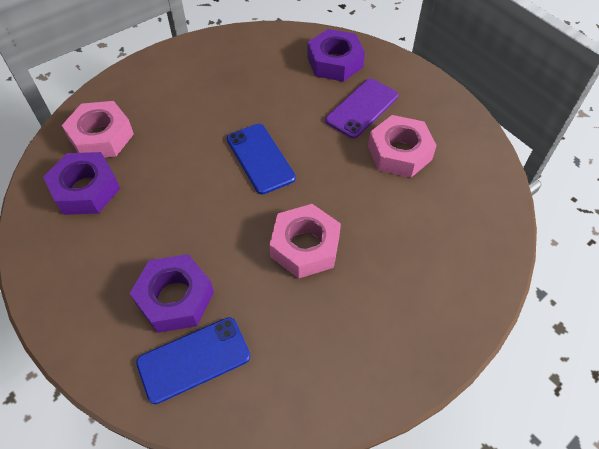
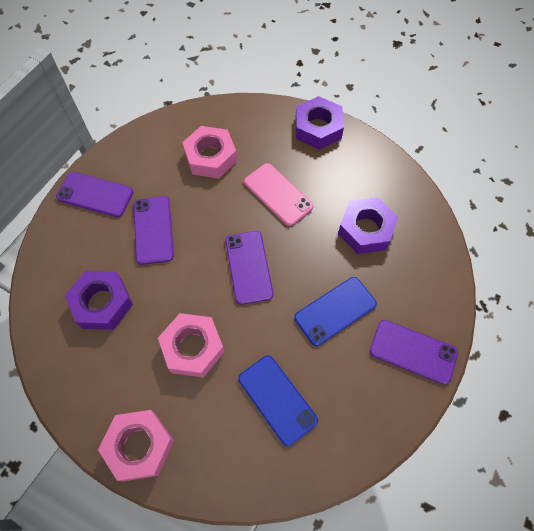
pink phone: 0 -> 1
purple phone: 1 -> 4

